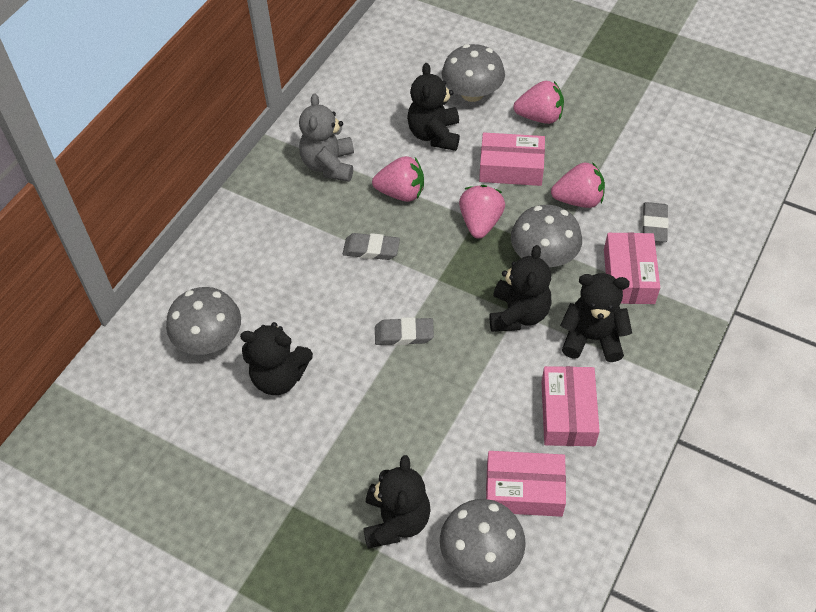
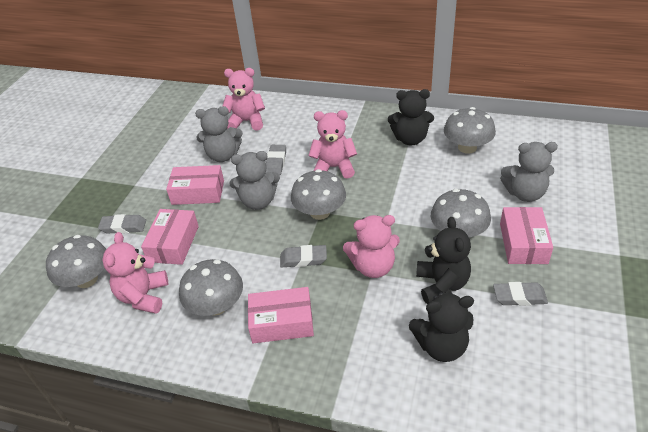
black teddy bear: 5 -> 3
grey eraser: 3 -> 4
grey mushroom: 4 -> 5
grey teddy bear: 1 -> 3
pink strawberry: 4 -> 0
pink teddy bear: 0 -> 4

